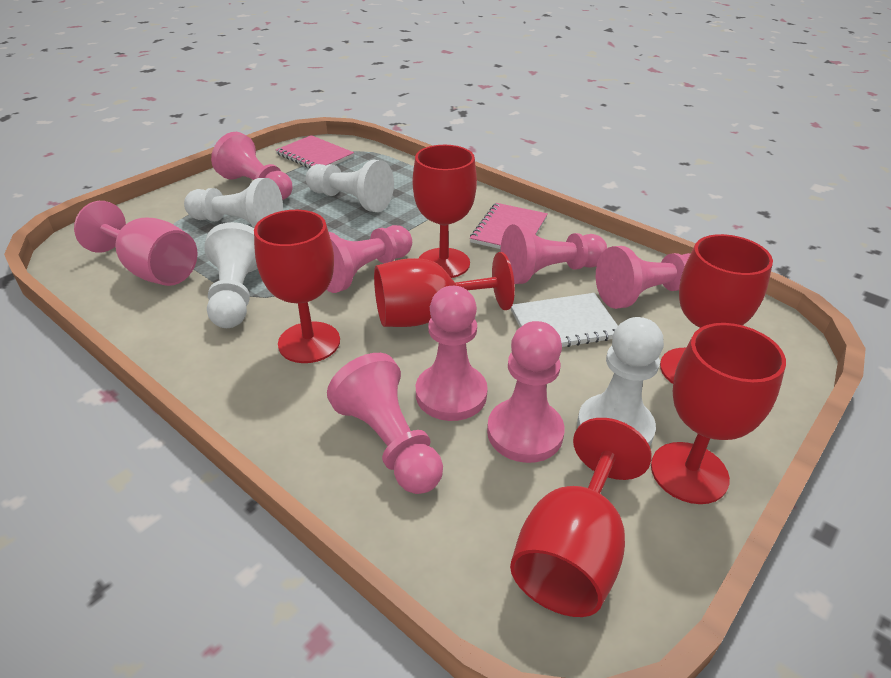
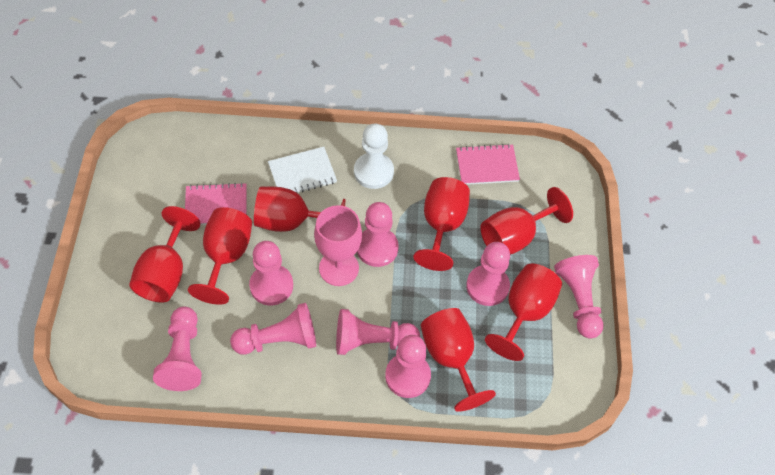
pink pawn: 7 -> 8
red goblet: 6 -> 7
white pawn: 4 -> 1

